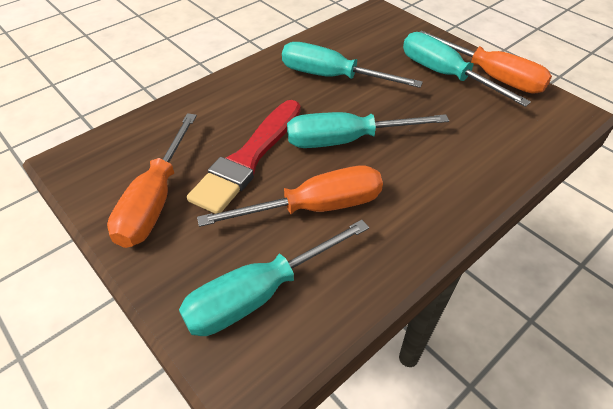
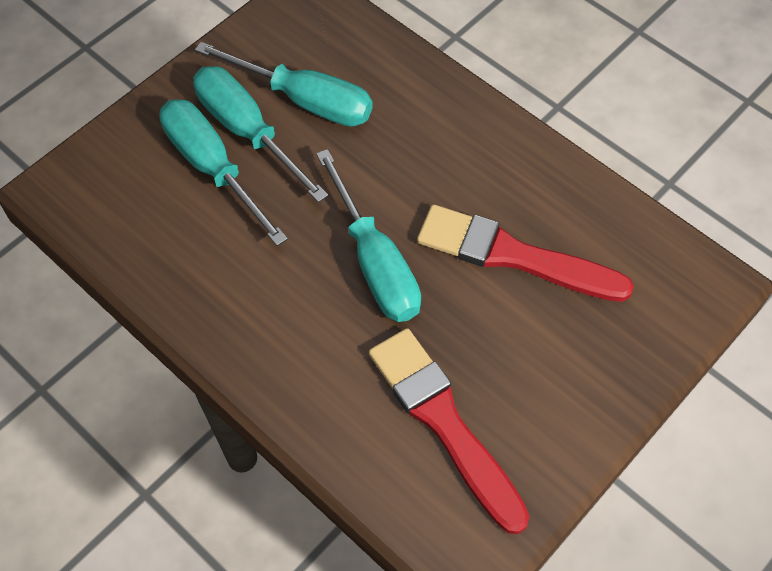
orange screwdriver: 3 -> 0
red brush: 1 -> 2

